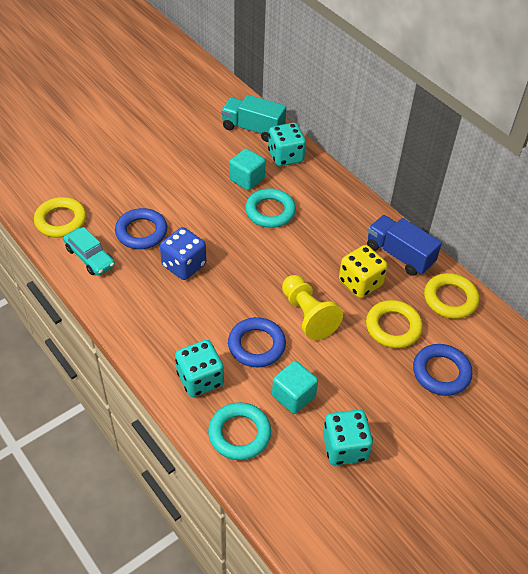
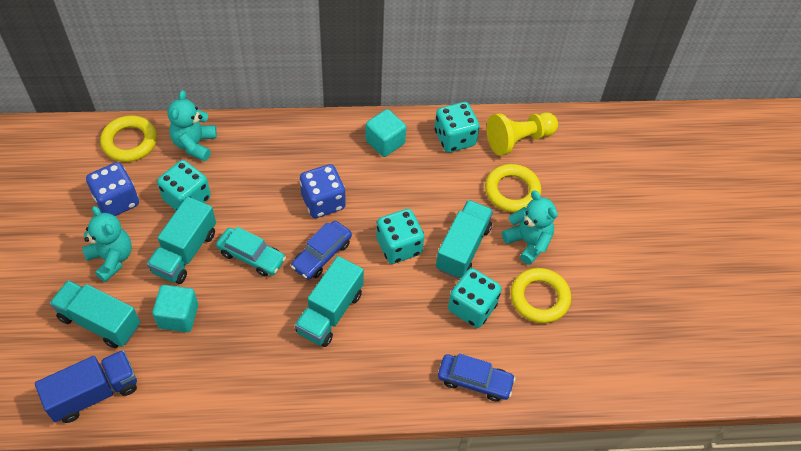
blue car: 0 -> 2
blue dice: 1 -> 2
blue ring: 3 -> 0
turquoise dice: 3 -> 4
turquoise ring: 2 -> 0
turquoise teddy bear: 0 -> 3
turquoise truck: 1 -> 4
yellow dice: 1 -> 0

